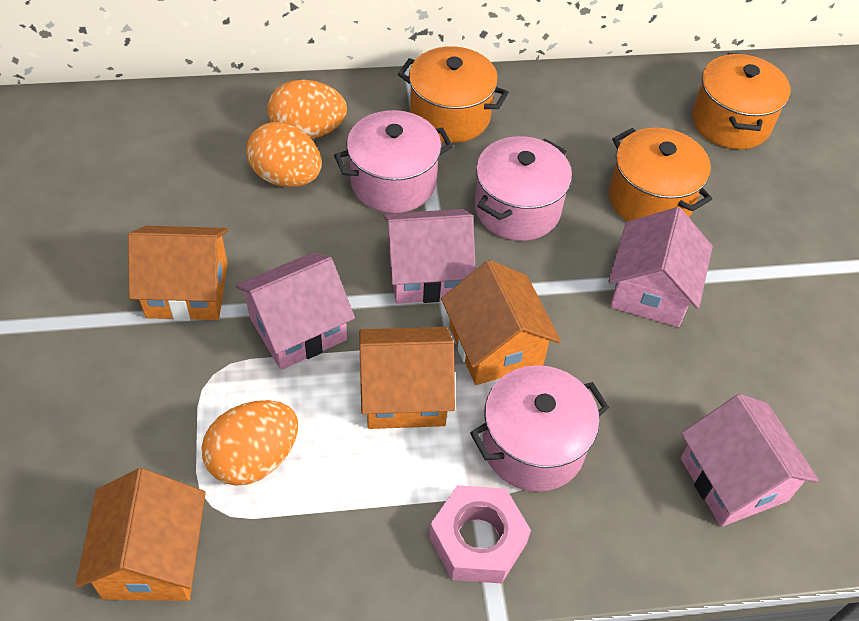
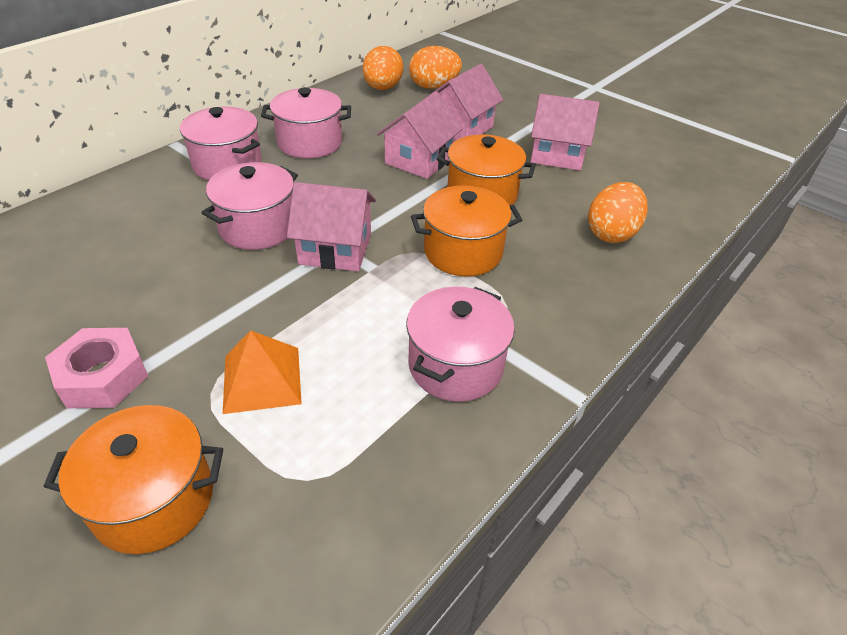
orange house: 4 -> 0
orange pyramid: 0 -> 1
pink pot: 3 -> 4

